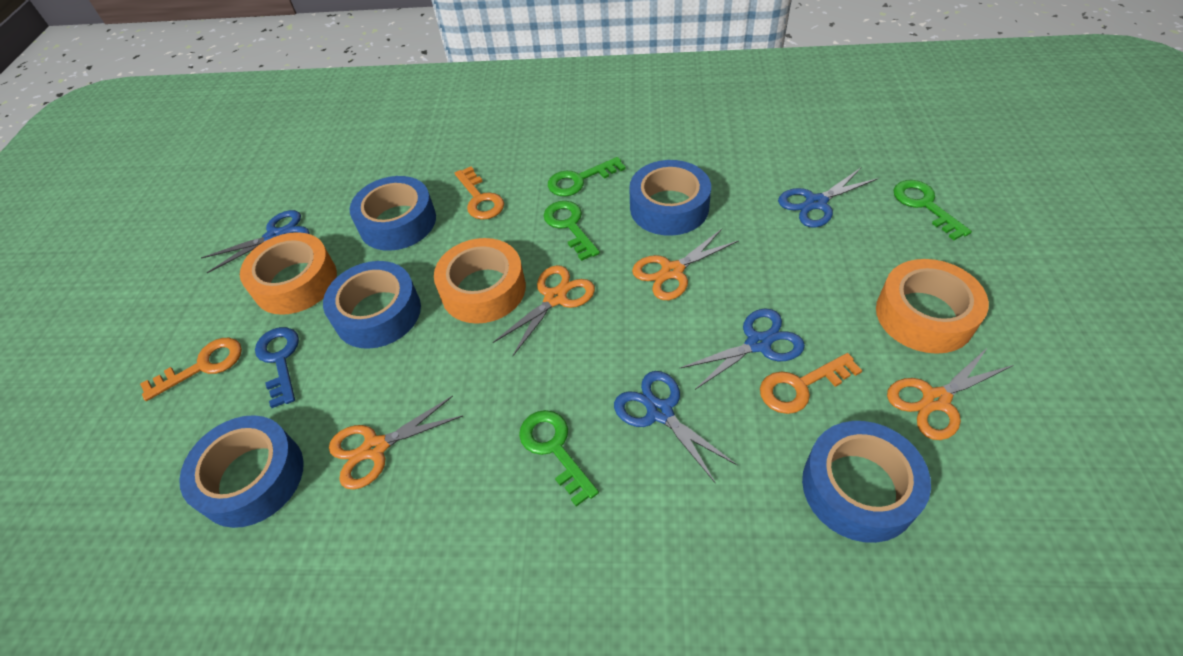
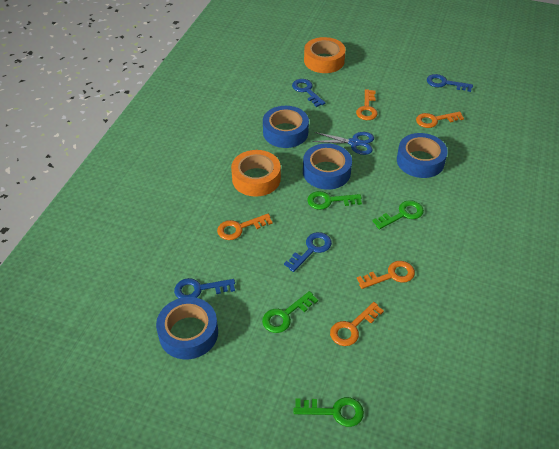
blue key: 1 -> 4
blue scissors: 4 -> 1
blue tape: 5 -> 4
orange key: 3 -> 5
orange scissors: 4 -> 0
orange tape: 3 -> 2

